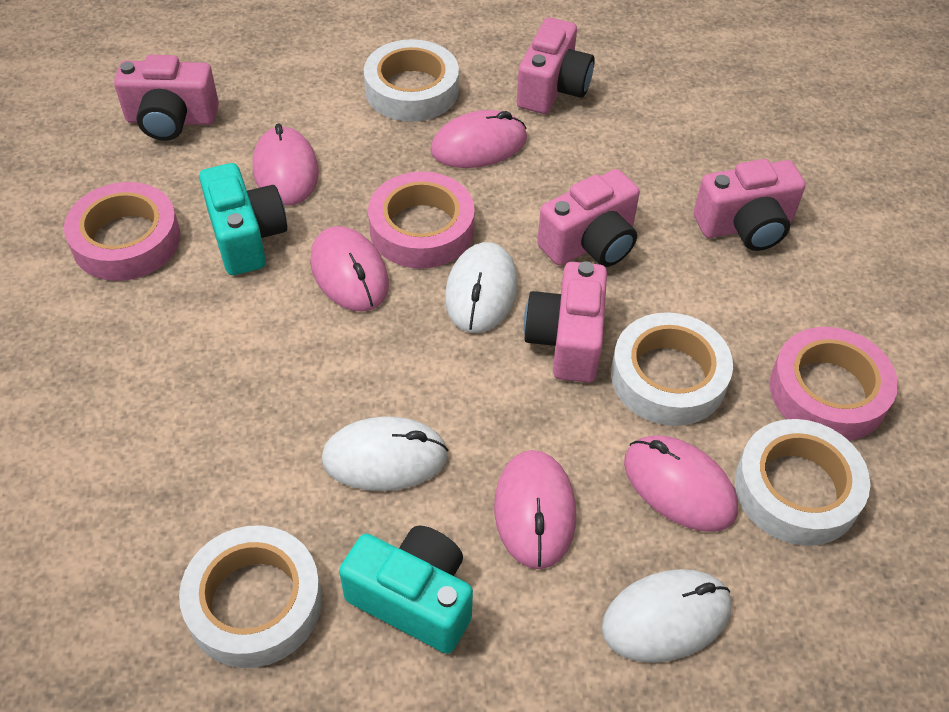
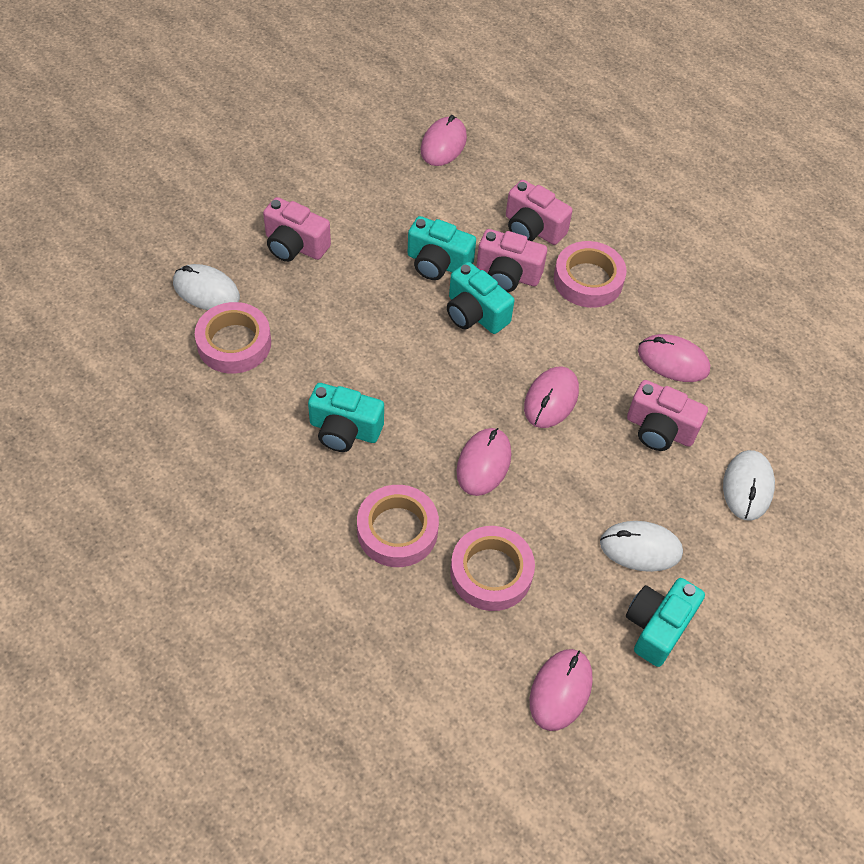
pink camera: 5 -> 4
pink tape: 3 -> 4
turquoise camera: 2 -> 4
white tape: 4 -> 0

